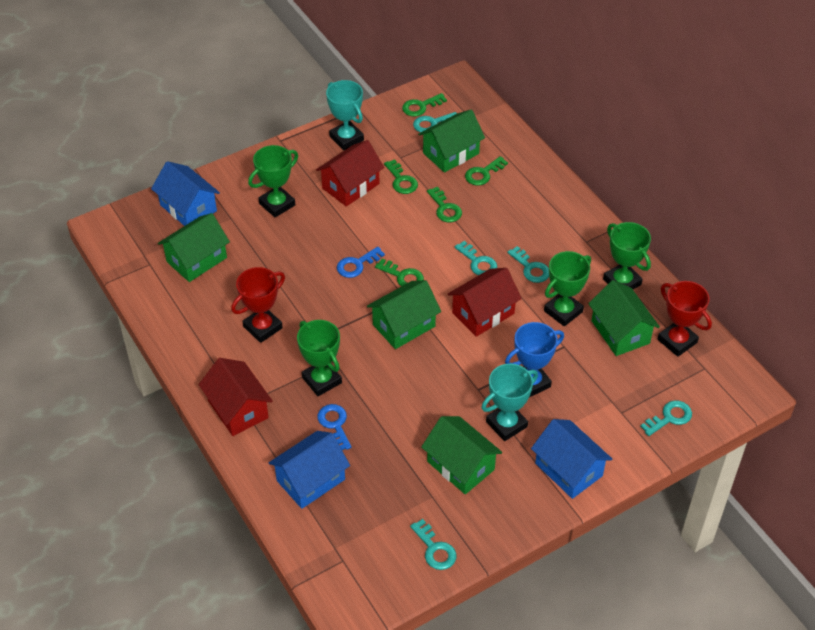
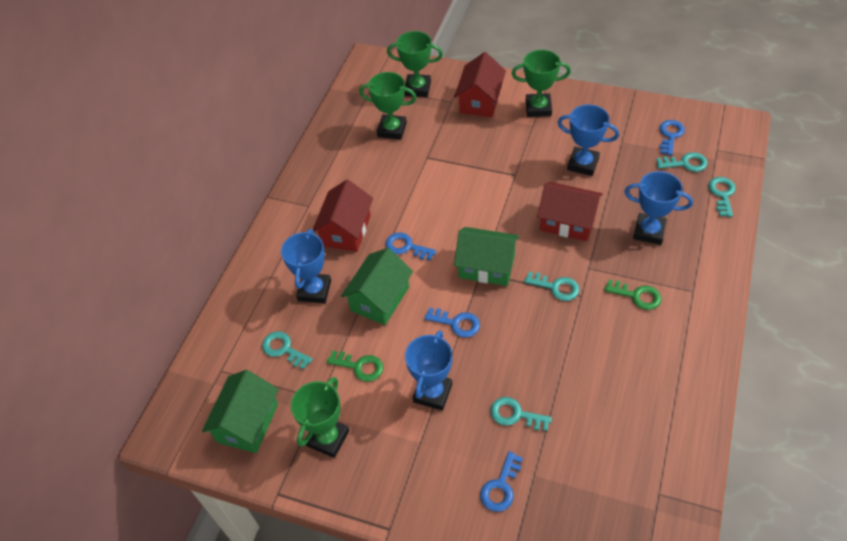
blue house: 3 -> 0
blue key: 2 -> 4
blue trophy: 1 -> 4
green house: 5 -> 3
green key: 5 -> 2
red trophy: 2 -> 0
turquoise trophy: 2 -> 0

